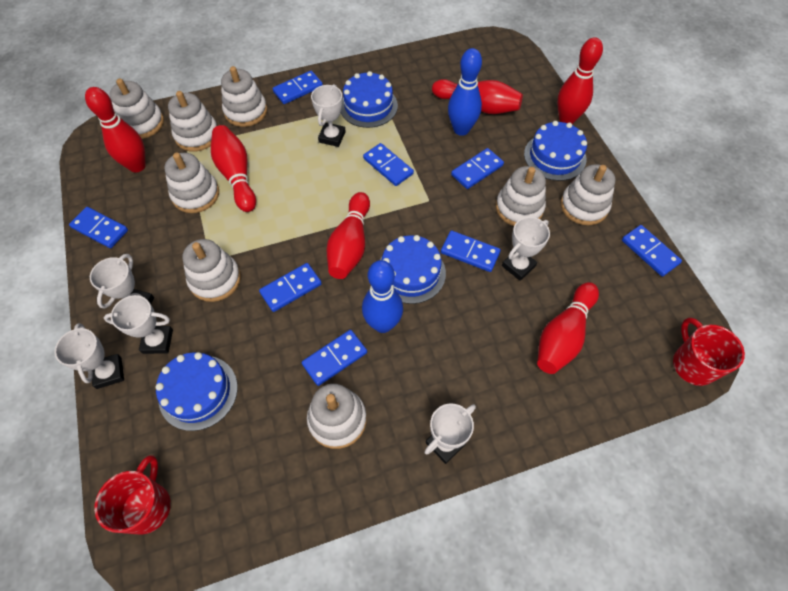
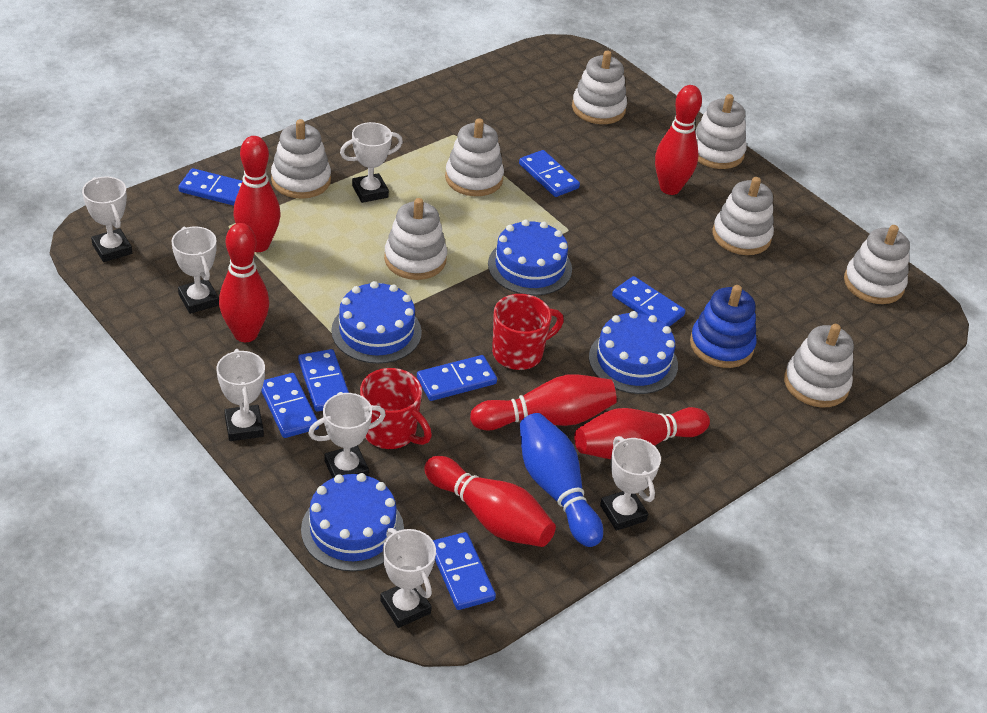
blue bowling pin: 2 -> 1
blue domino: 8 -> 7
blue stacking toy: 0 -> 1
white trophy: 6 -> 7

